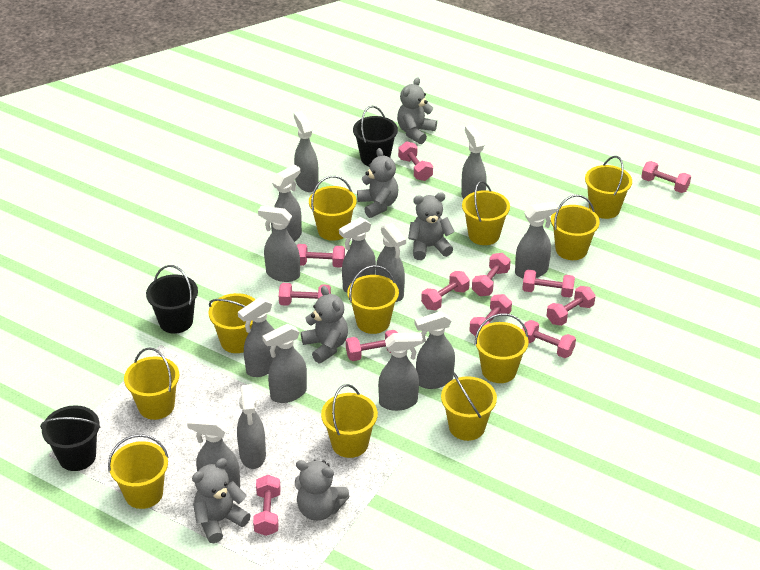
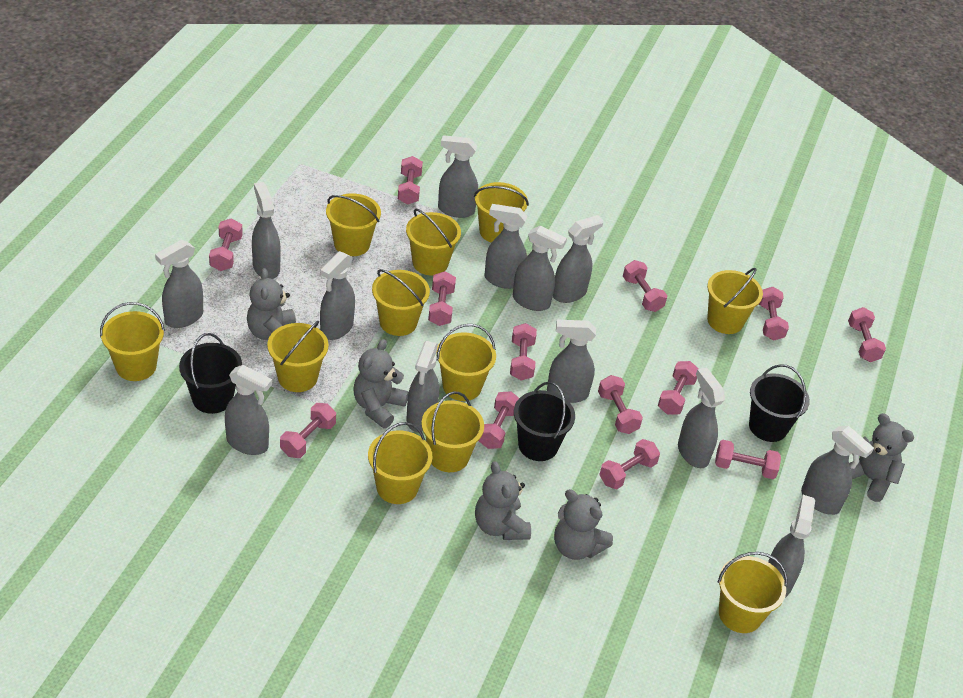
grey teddy bear: 6 -> 5
pink dumbbell: 12 -> 13

